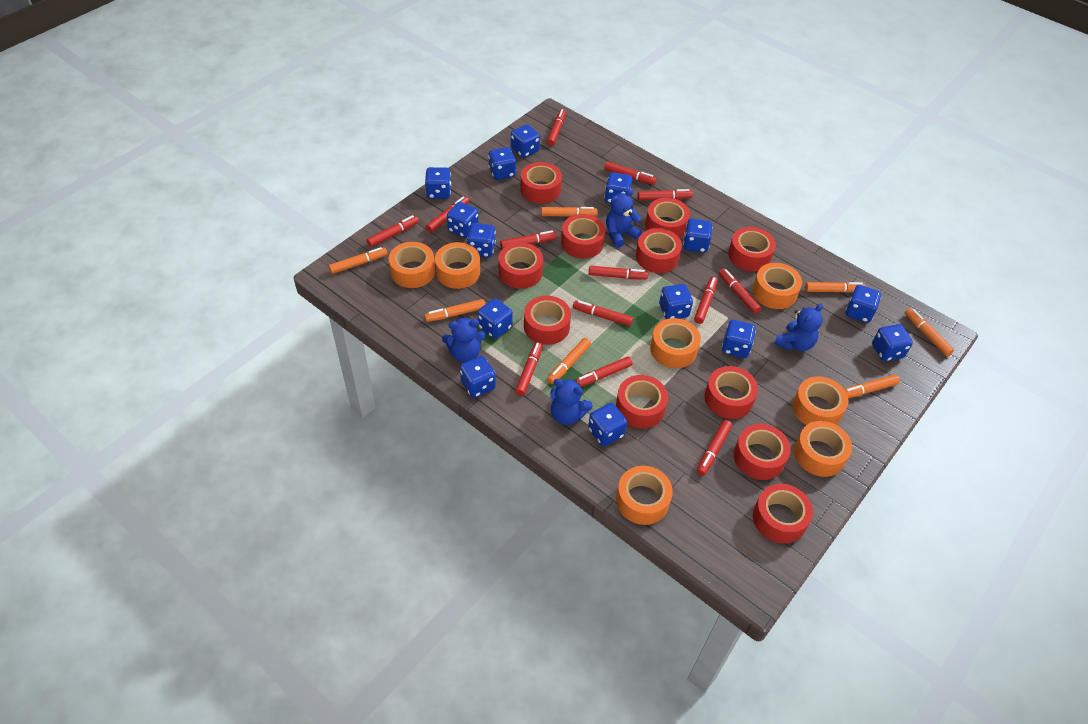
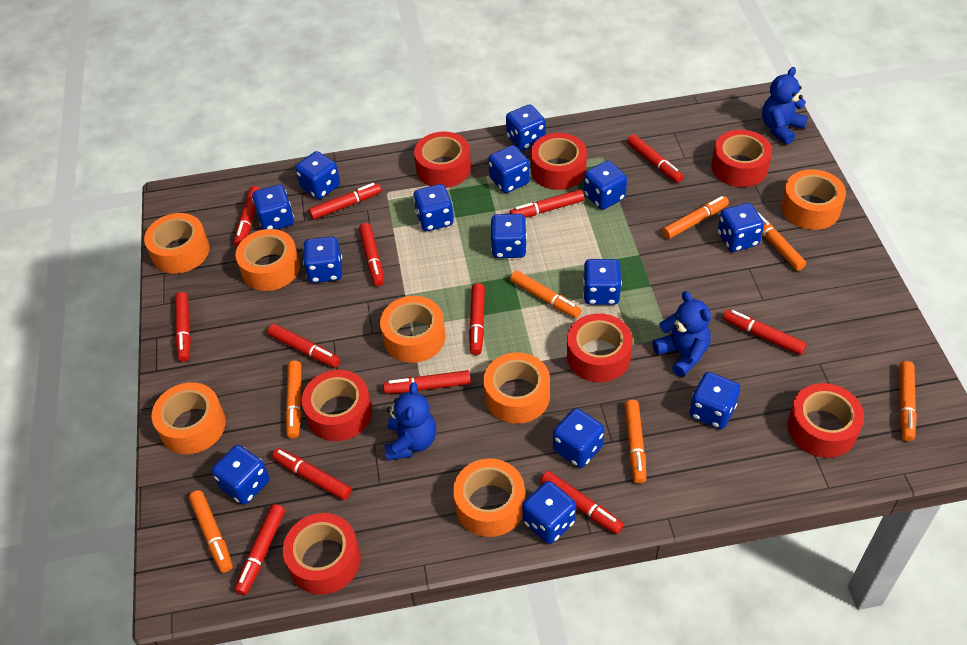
blue teddy bear: 4 -> 3
red tape: 11 -> 7

